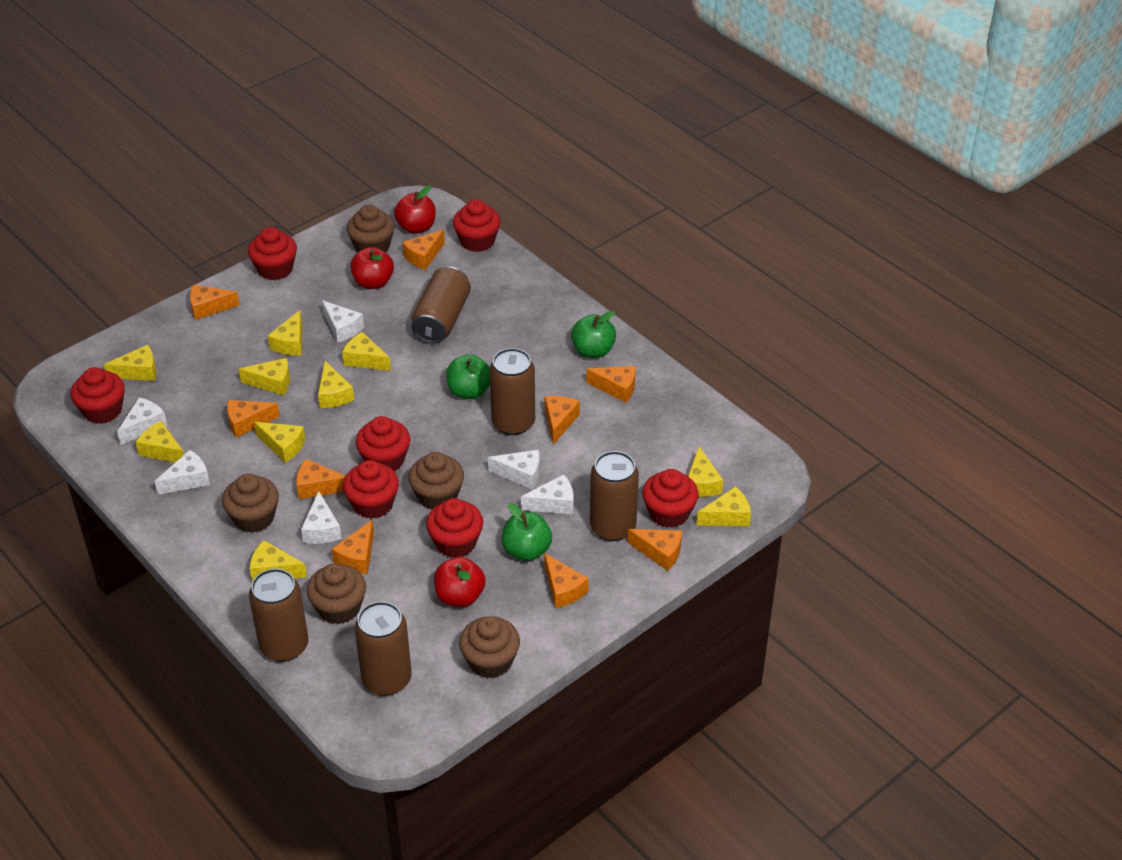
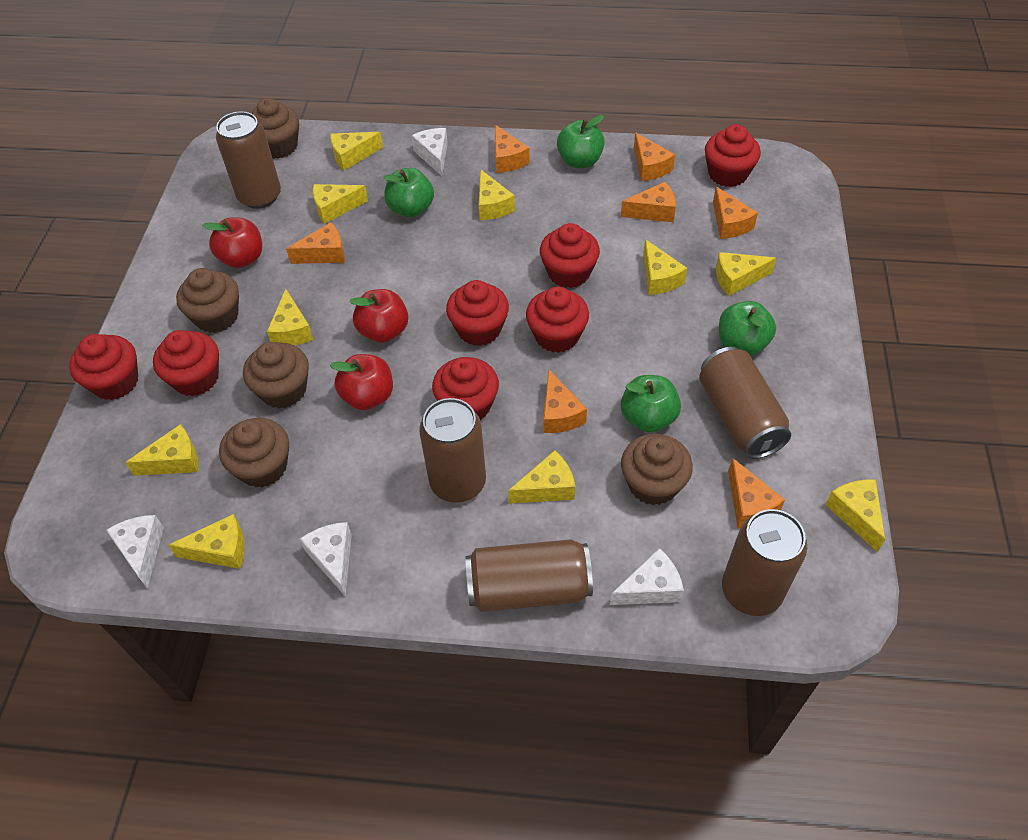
green apple: 3 -> 4
orange cheese: 9 -> 7
white cheese: 6 -> 4

